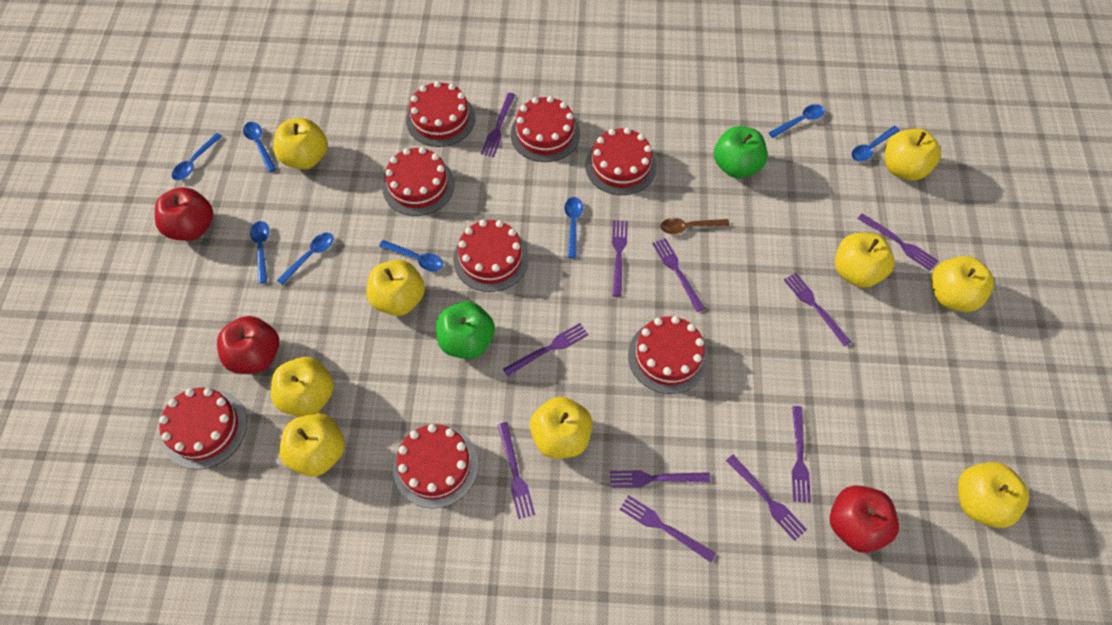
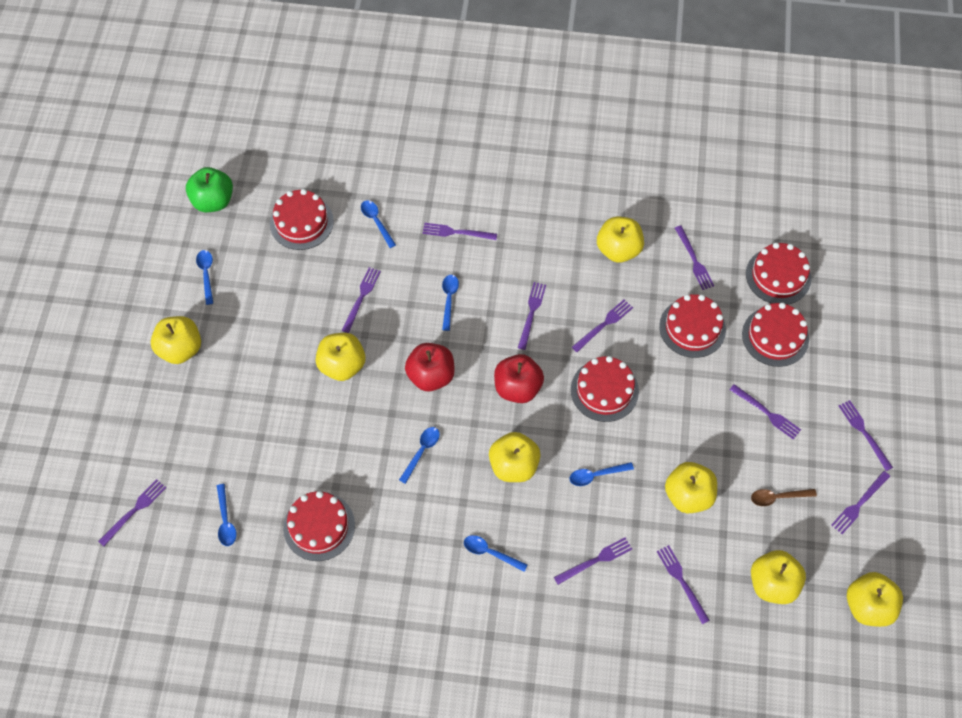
blue spoon: 8 -> 7
green apple: 2 -> 1
red apple: 3 -> 2
red cake: 8 -> 6
yellow apple: 9 -> 7

